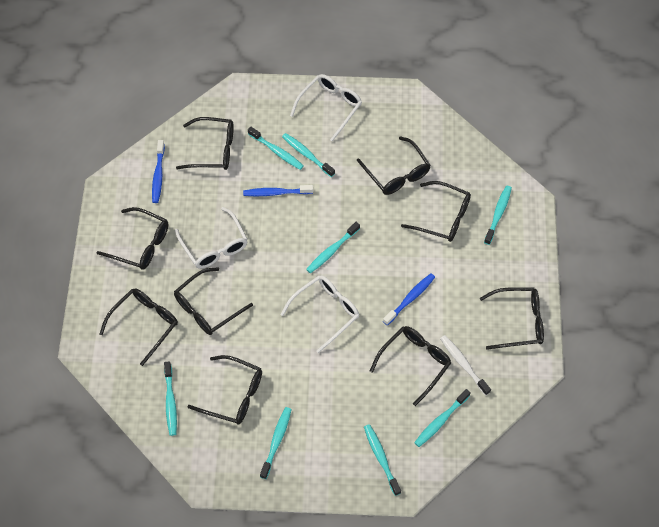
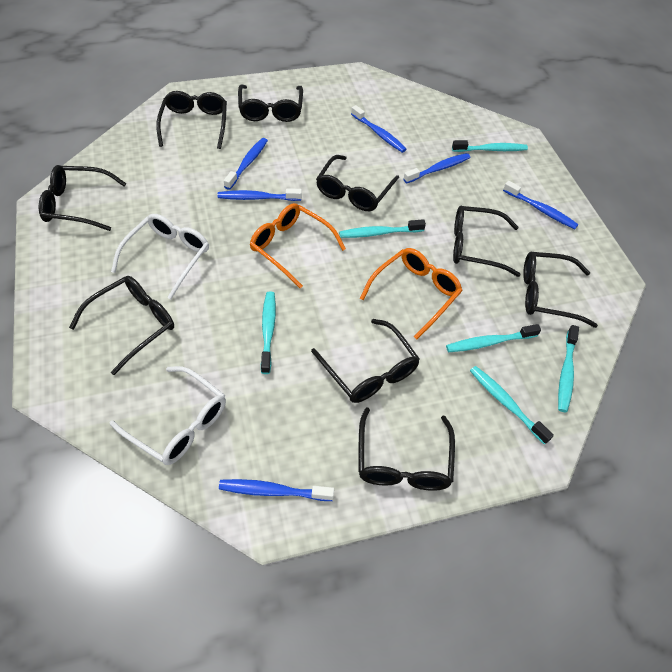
blue toothbrush: 3 -> 6
orange glasses: 0 -> 2
turquoise toothbrush: 8 -> 6
white glasses: 3 -> 2
white toothbrush: 1 -> 0

